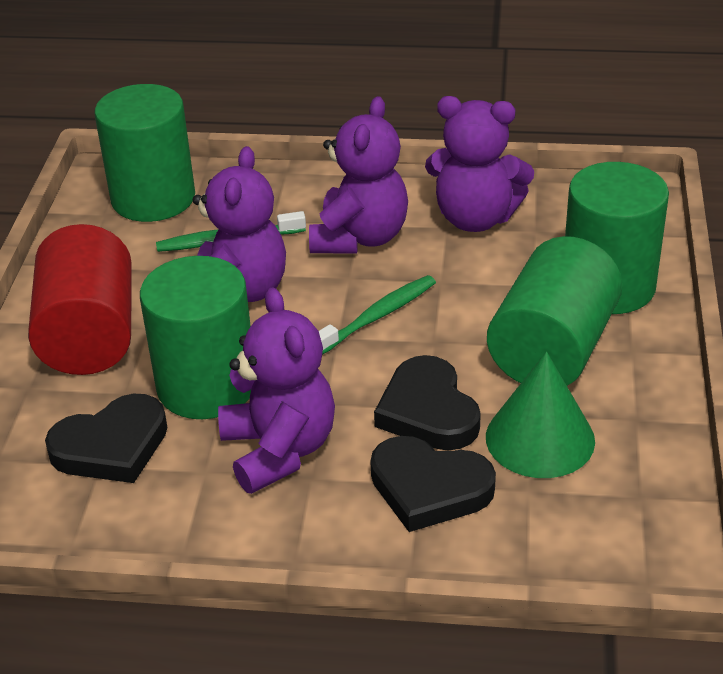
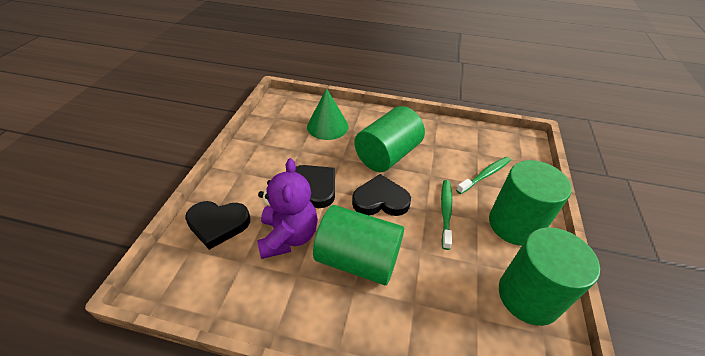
purple teddy bear: 4 -> 1
red cylinder: 1 -> 0

